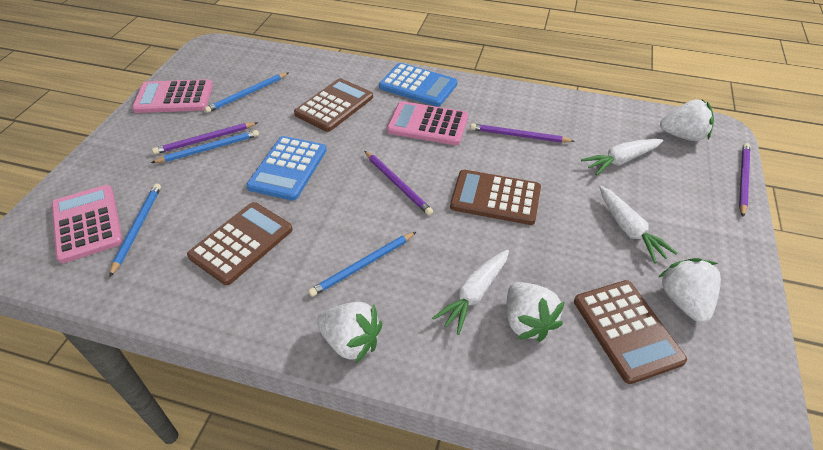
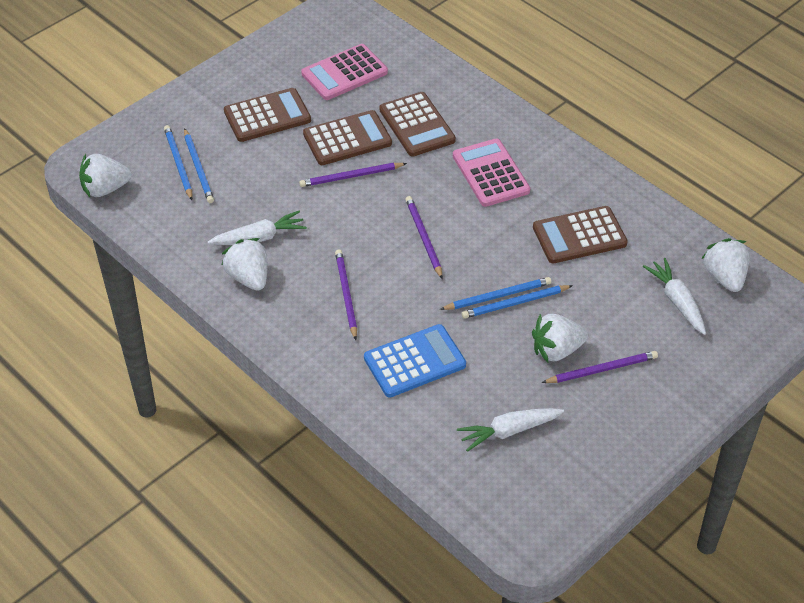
blue calculator: 2 -> 1
pink calculator: 3 -> 2

